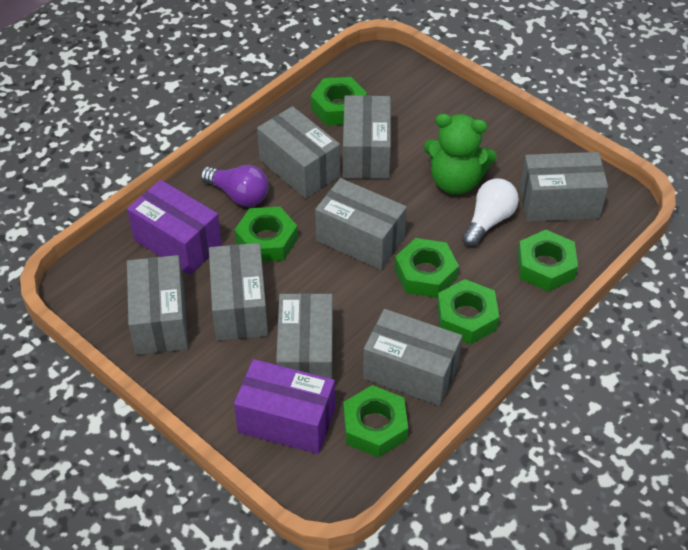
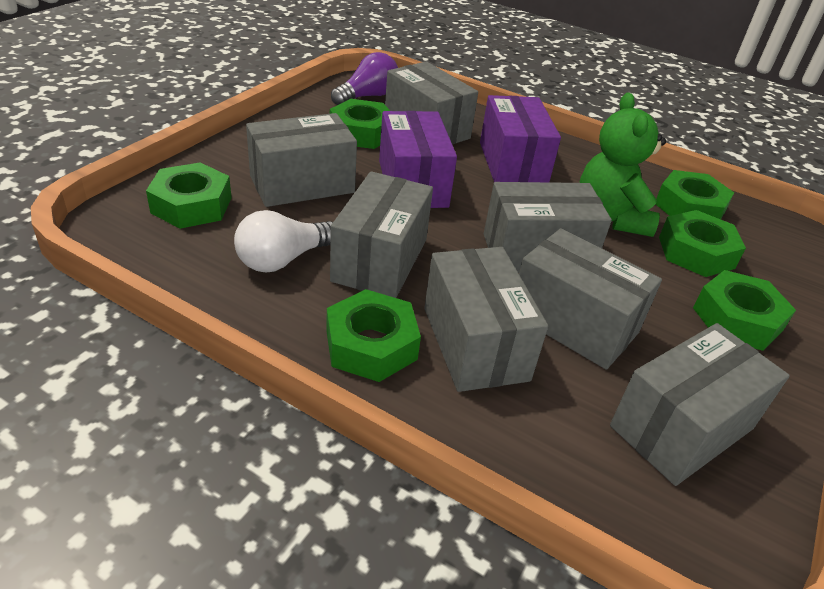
grey box: 8 -> 7

